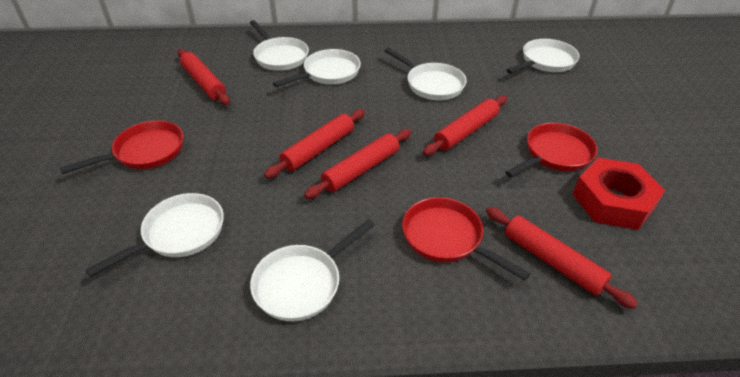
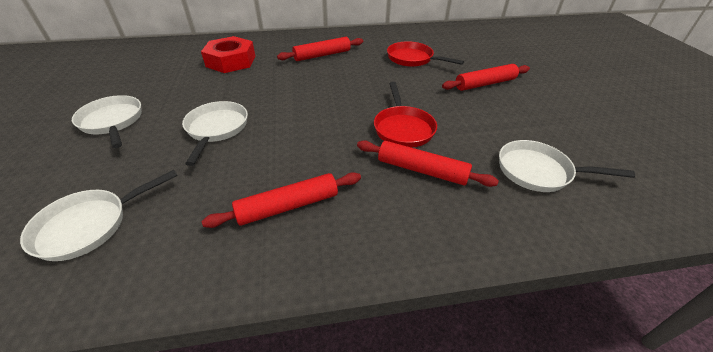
red pan: 3 -> 2
red rolling pin: 5 -> 4
white pan: 6 -> 4

